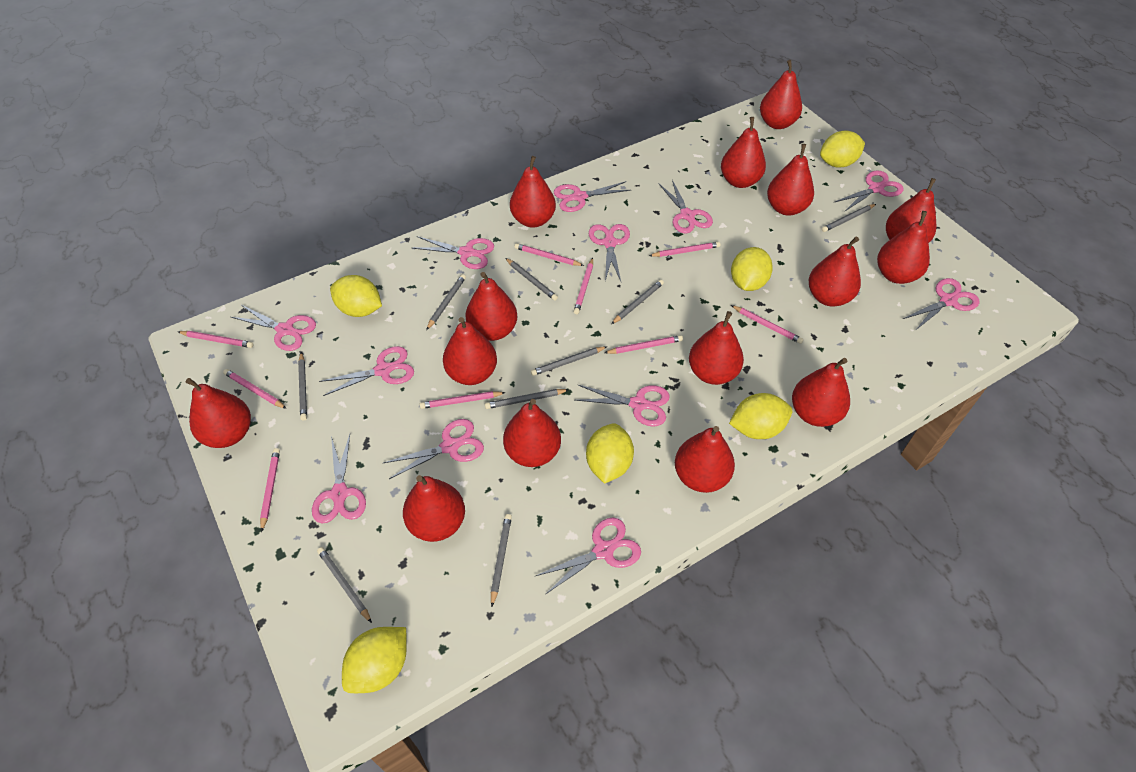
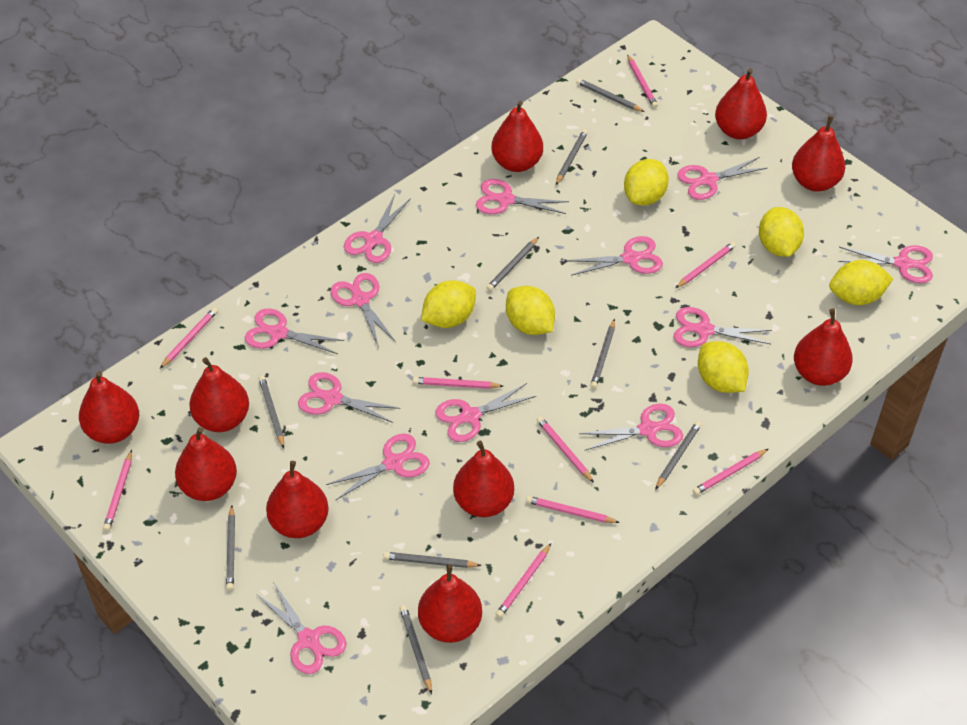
pink scissors: 12 -> 13
red pear: 15 -> 10

